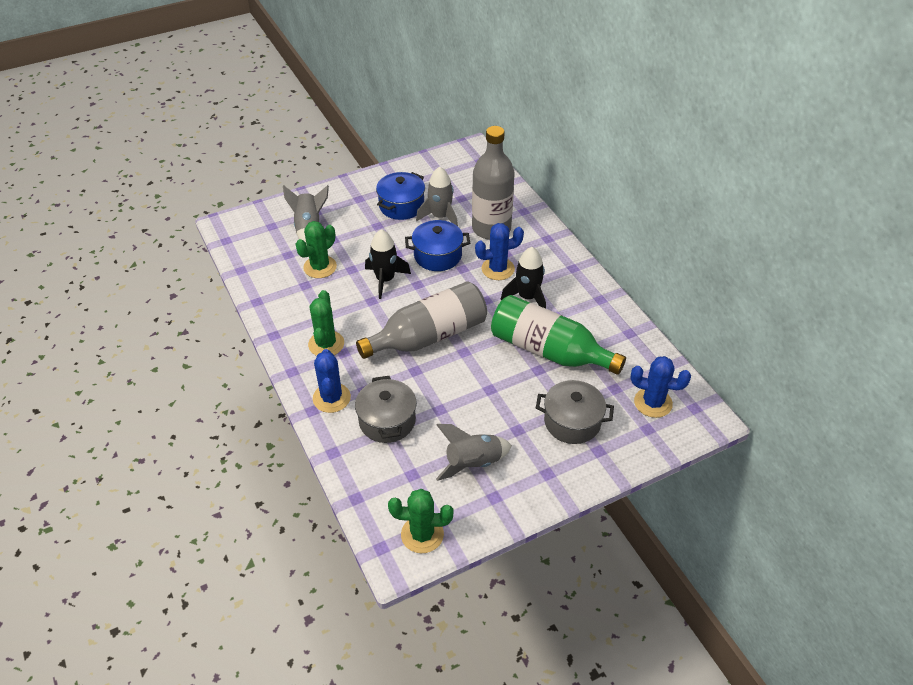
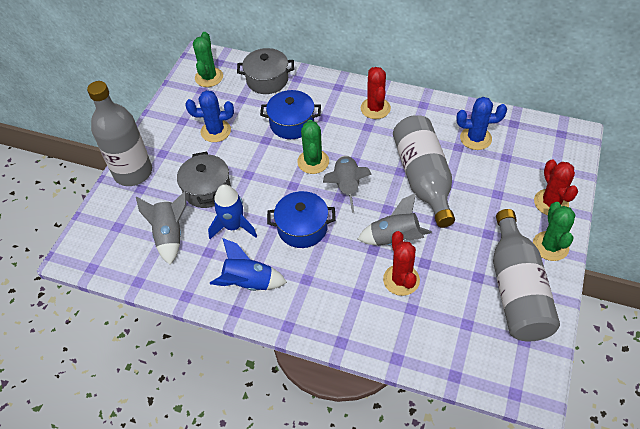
black rocket: 2 -> 0
blue cactus: 3 -> 2
blue rocket: 0 -> 2
green bottle: 1 -> 0
grey bottle: 2 -> 3
red cactus: 0 -> 3

